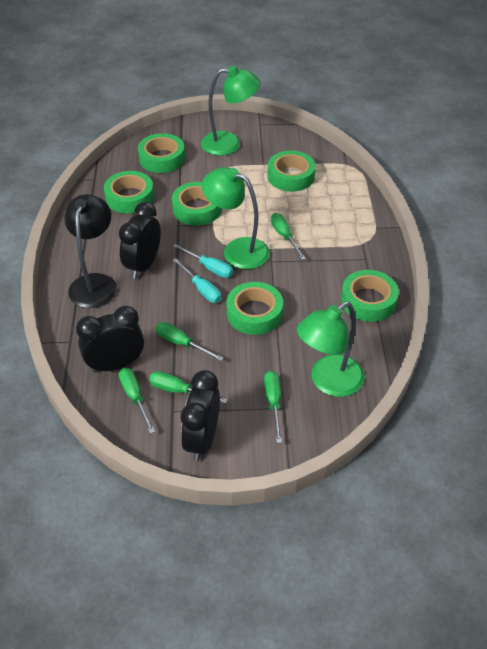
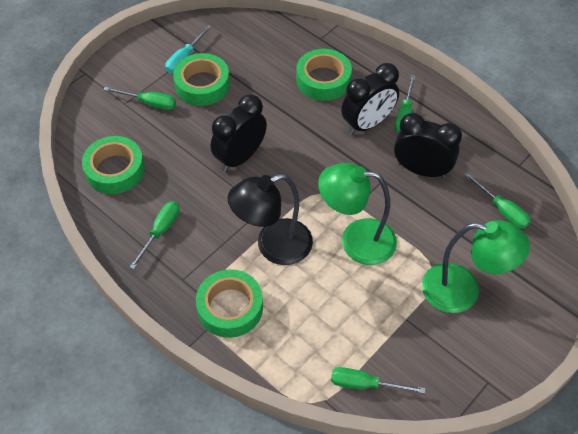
green lamp: 3 -> 2
green tape: 6 -> 4
turquoise screwdriver: 2 -> 1

